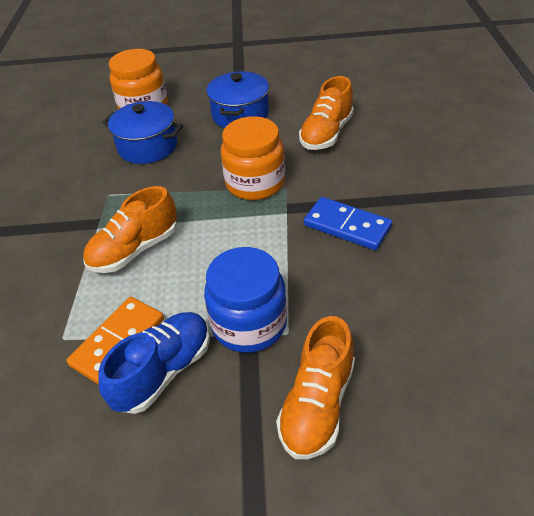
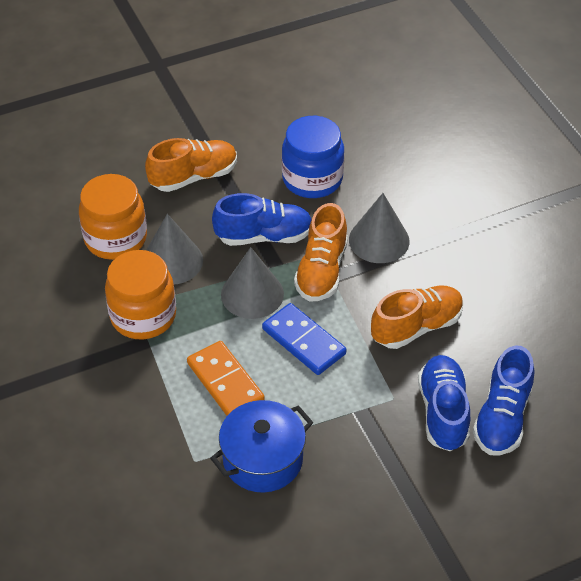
blue pot: 2 -> 1
blue shoe: 1 -> 3
grey cone: 0 -> 3

